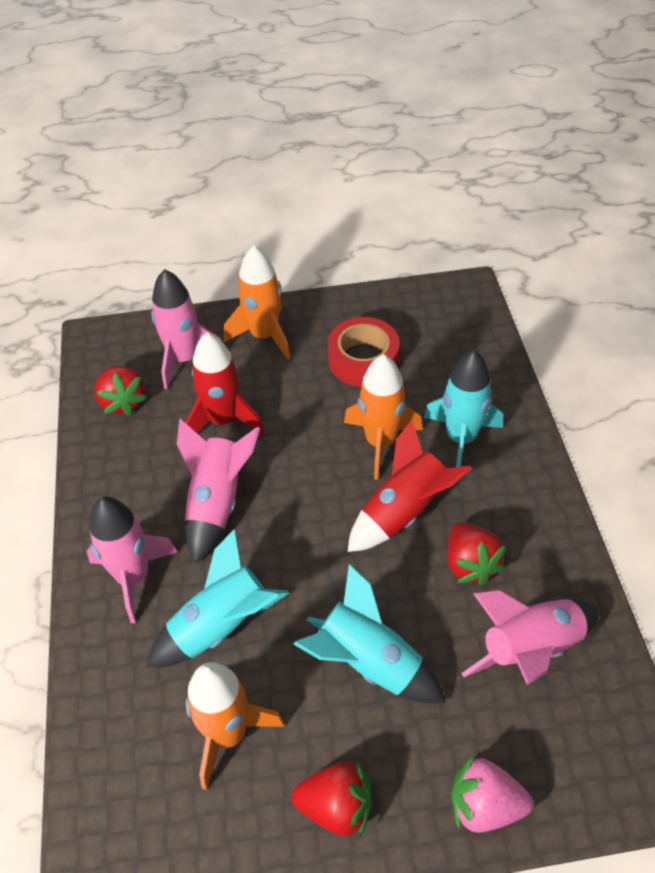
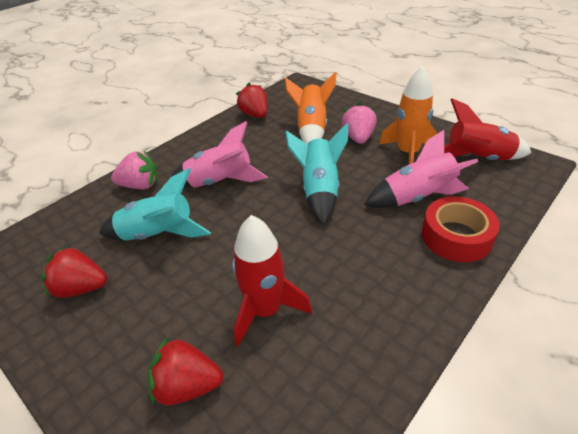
orange rocket: 3 -> 2
pink rocket: 4 -> 2
pink strawberry: 1 -> 2
turquoise rocket: 3 -> 2

